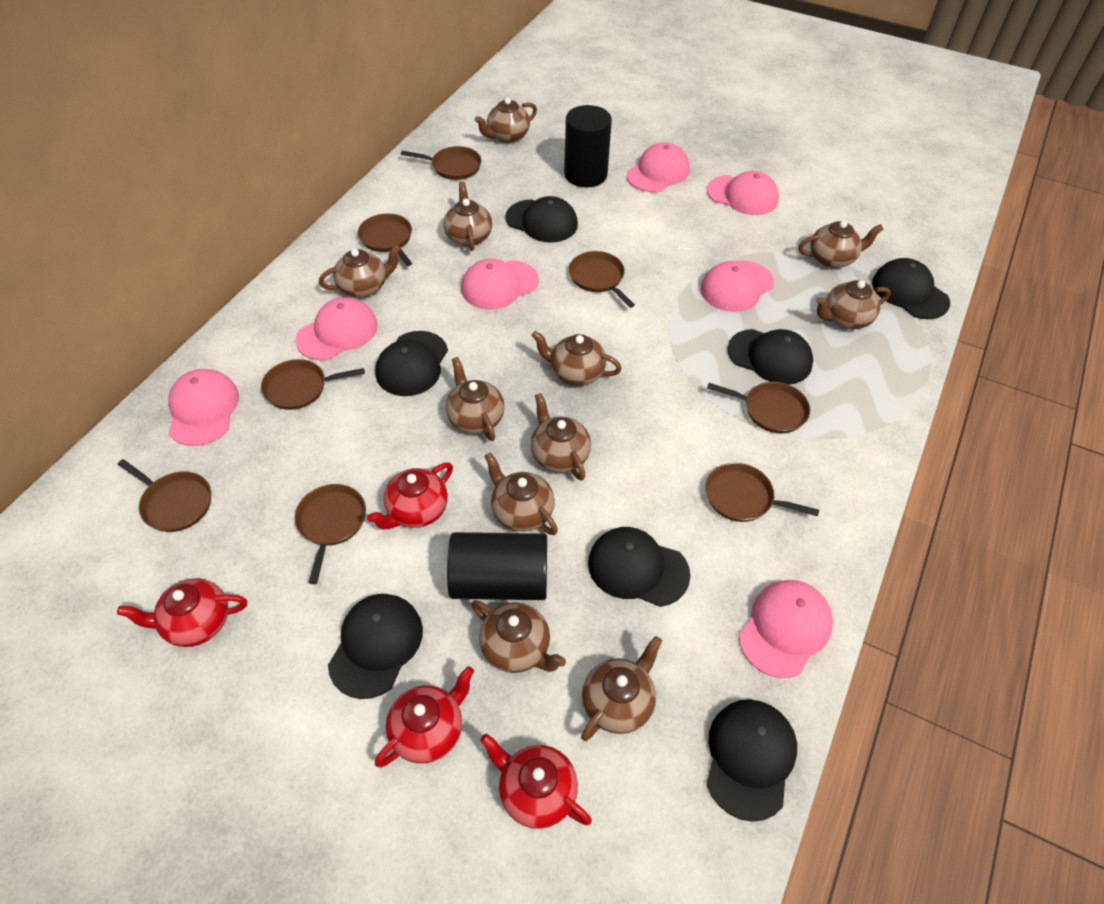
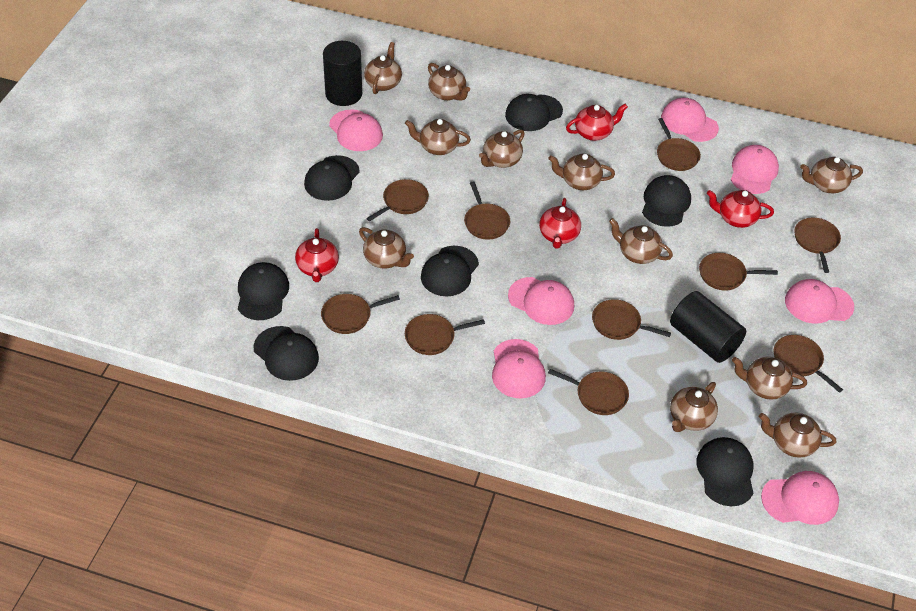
brown pan: 8 -> 10

